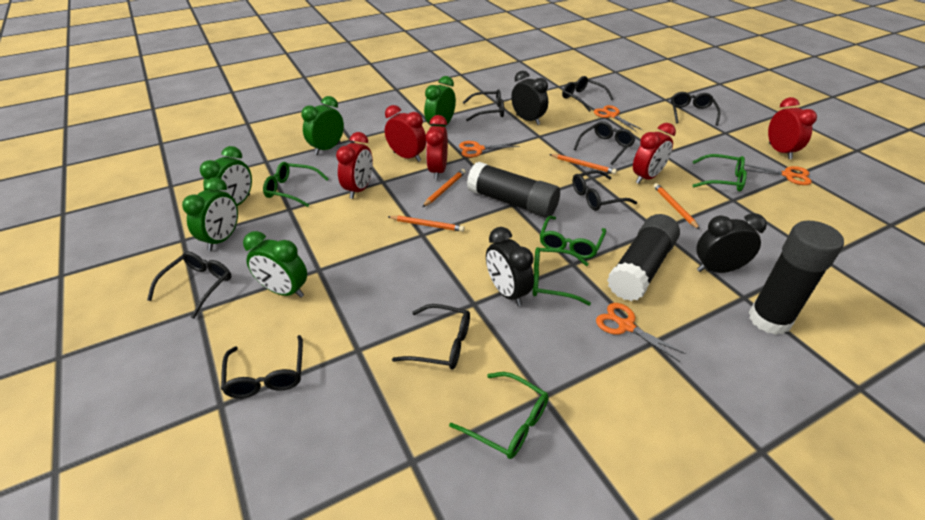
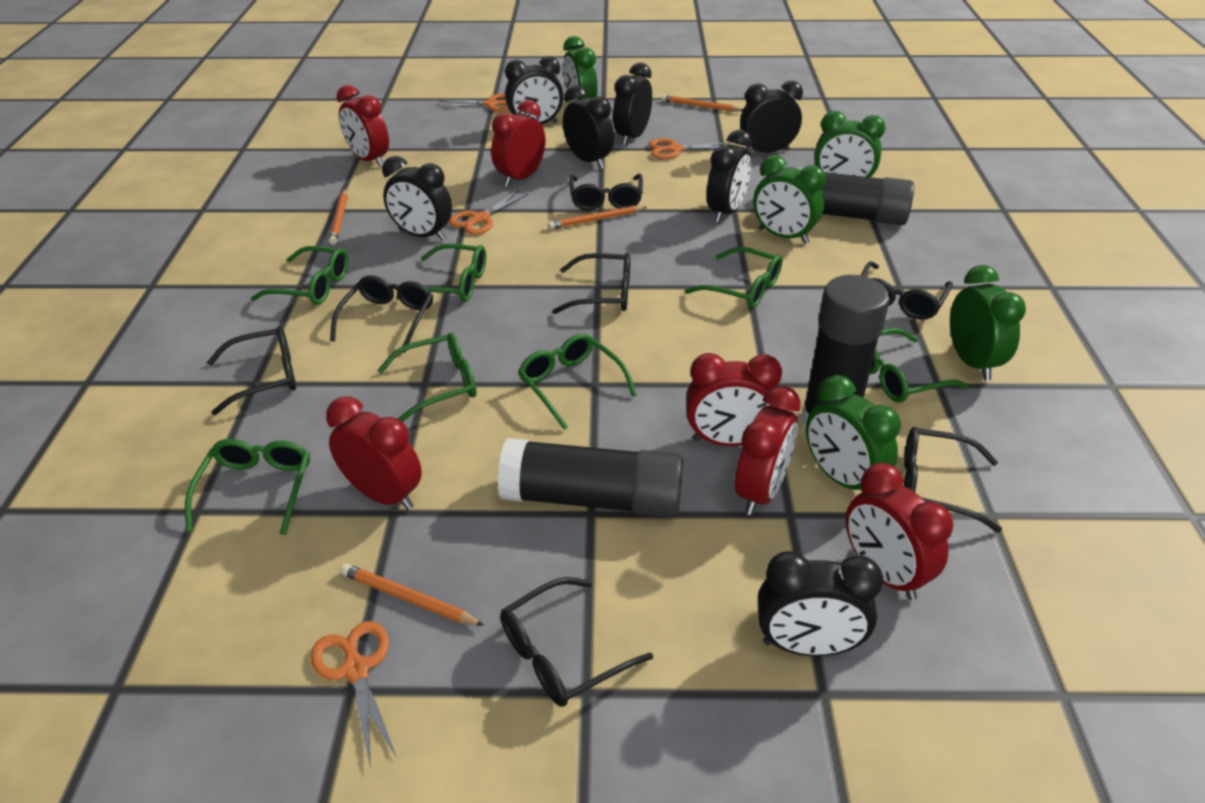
black clock: 3 -> 7
black glasses: 8 -> 7
green glasses: 5 -> 7
red clock: 5 -> 6

